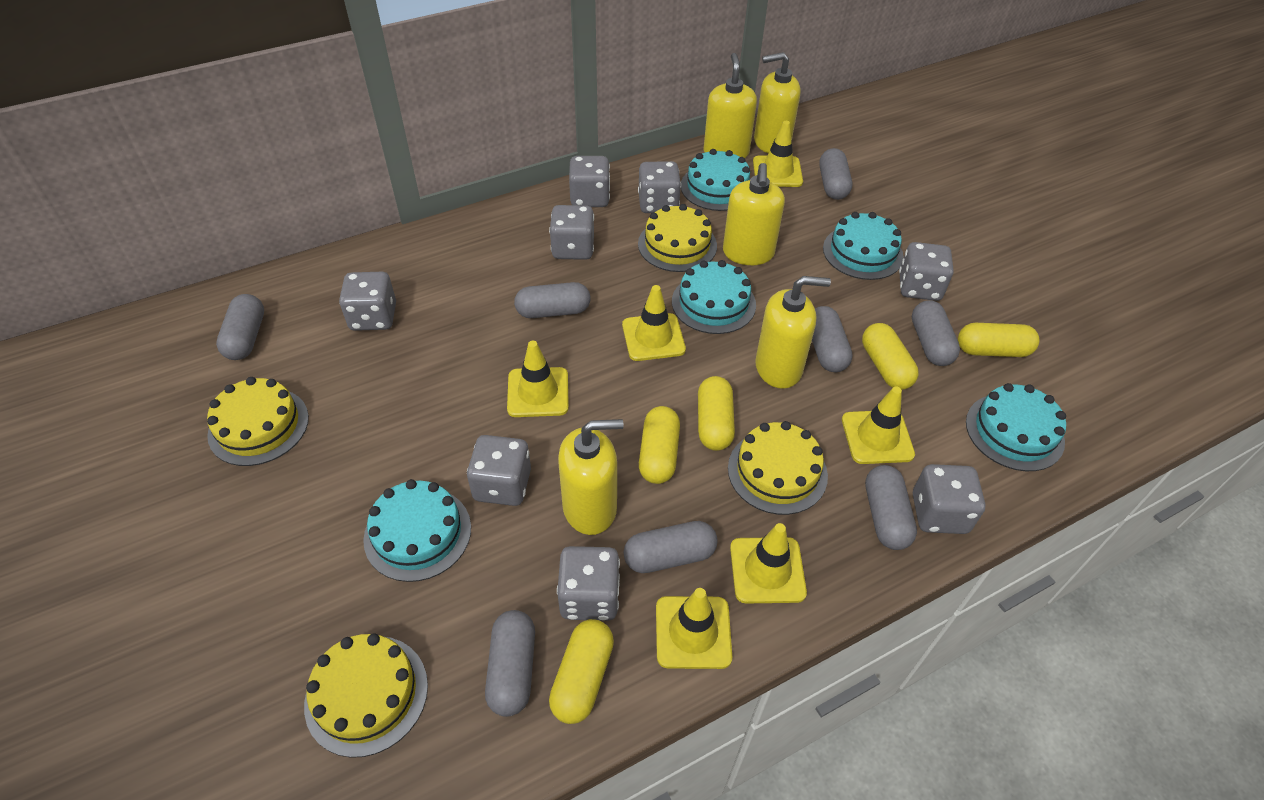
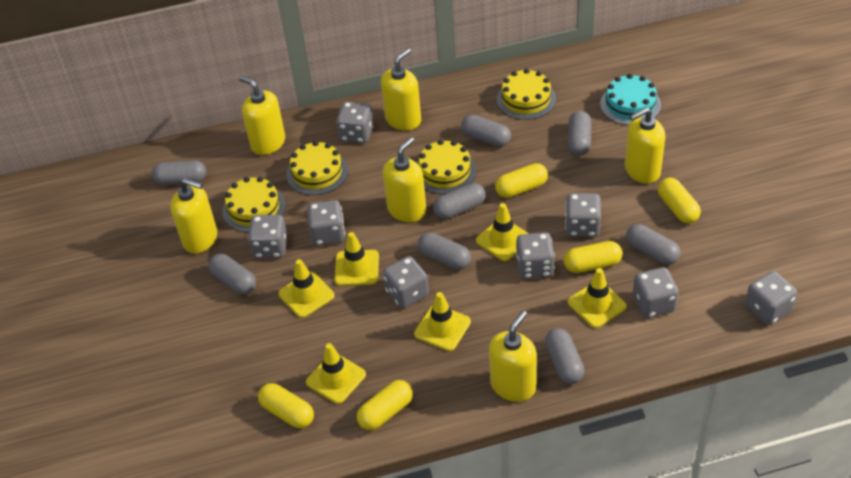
turquoise cake: 5 -> 1
yellow soap dispenser: 5 -> 6

